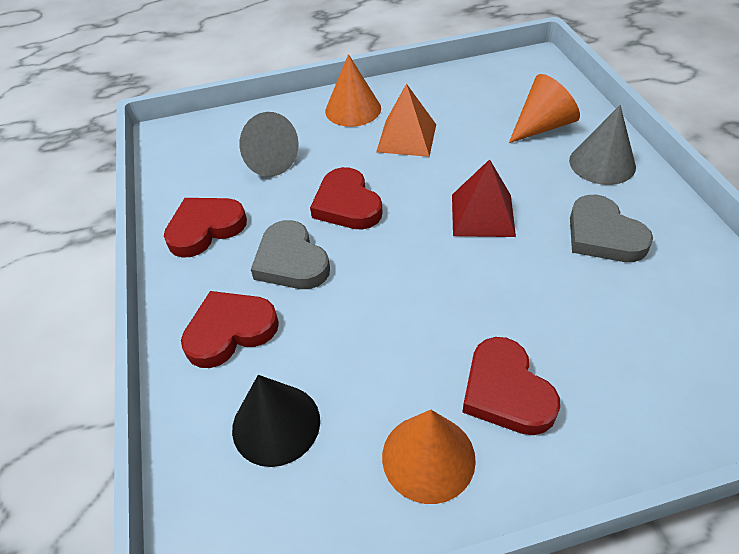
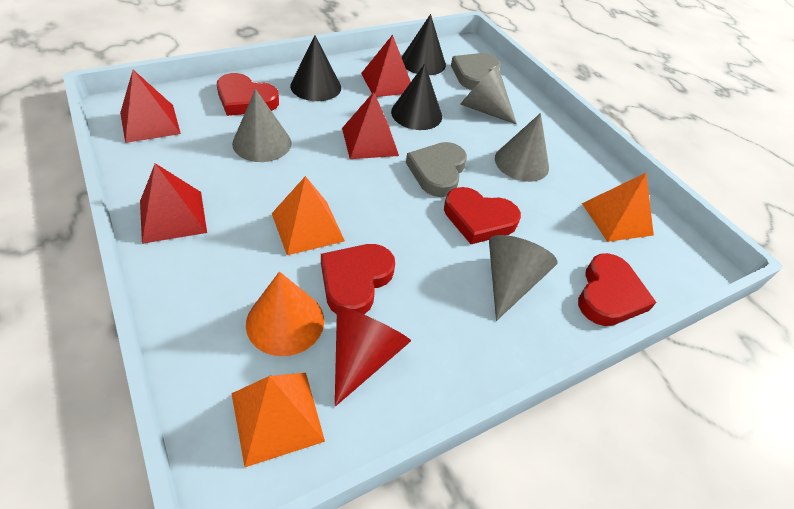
black cone: 1 -> 3
grey cone: 2 -> 4
orange cone: 3 -> 1
orange pyramid: 1 -> 3
red cone: 0 -> 1
red pyramid: 1 -> 4

